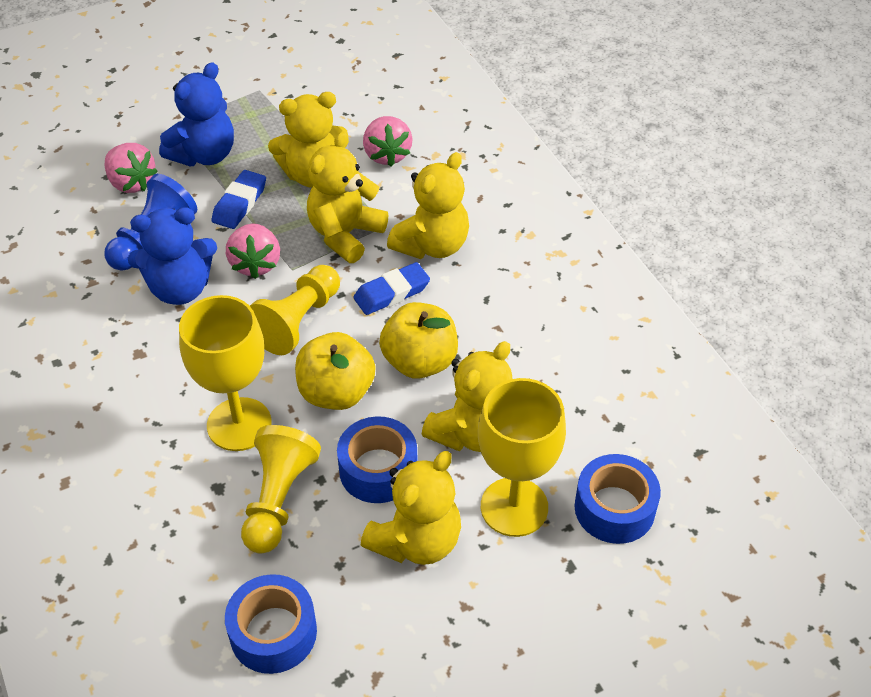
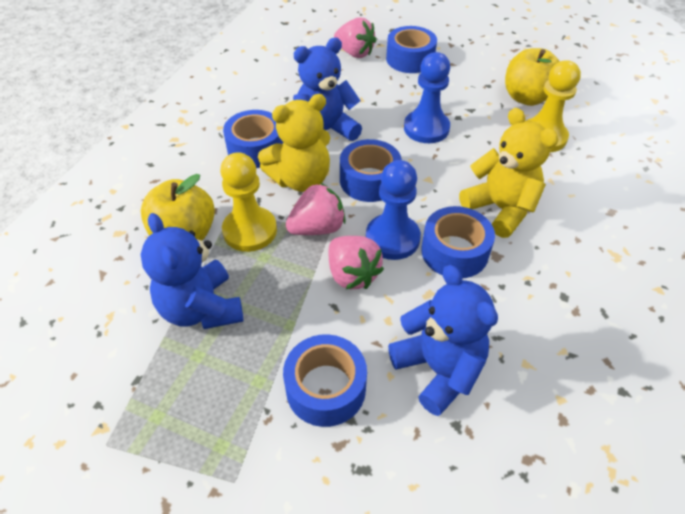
blue eraser: 2 -> 0
blue pawn: 1 -> 2
blue tape: 3 -> 5
blue teddy bear: 2 -> 3
yellow goblet: 2 -> 0
yellow teddy bear: 5 -> 2

